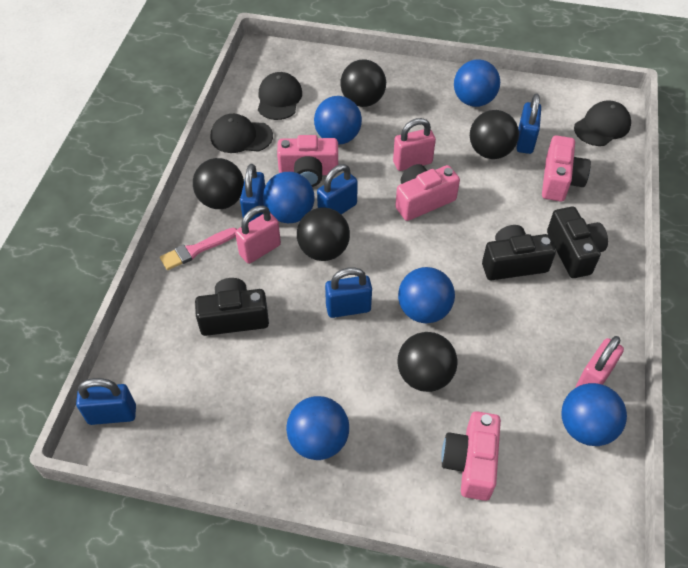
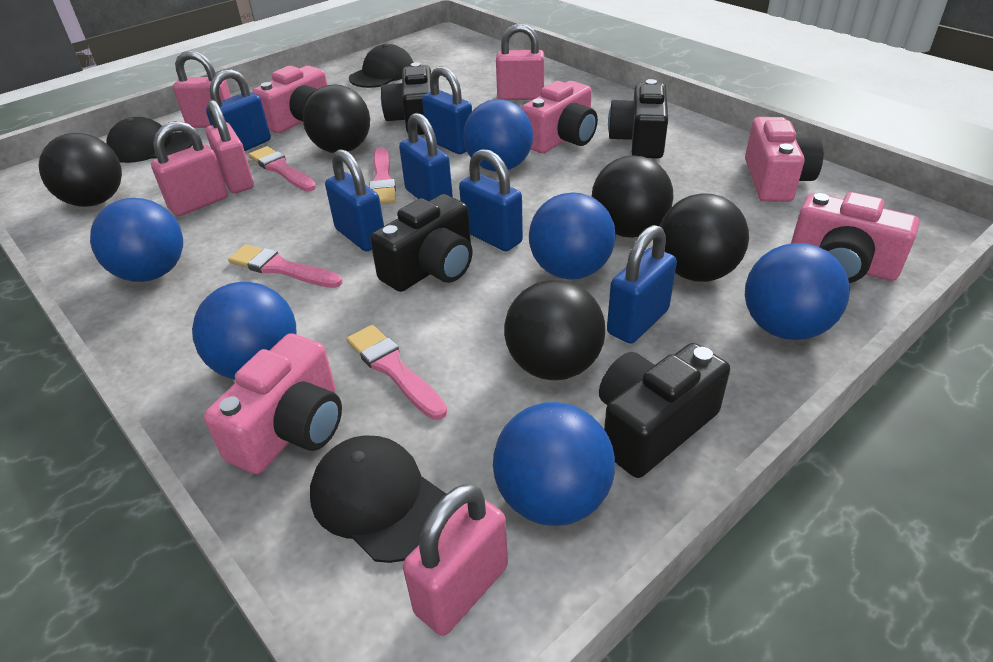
black camera: 3 -> 4
blue padlock: 5 -> 6
pink brush: 1 -> 4
pink camera: 4 -> 5
pink padlock: 3 -> 5

